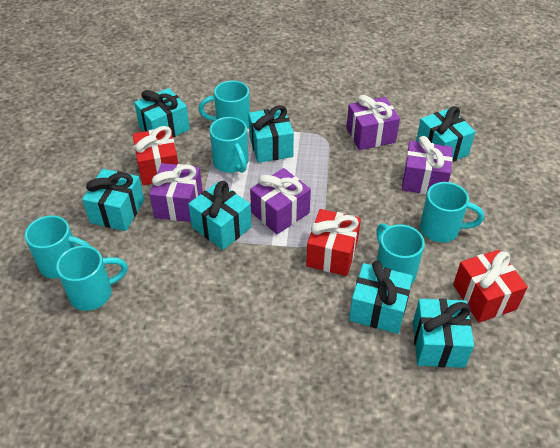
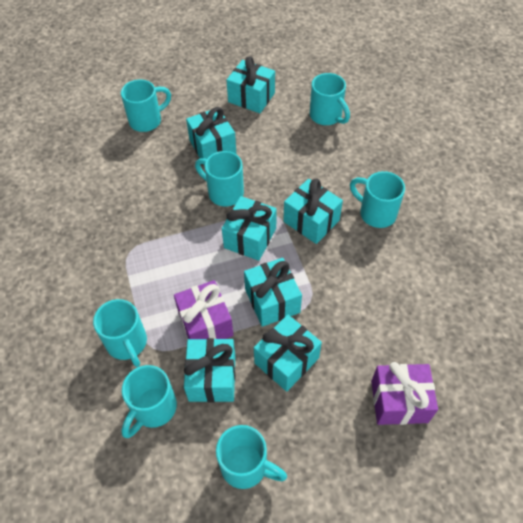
purple gift: 4 -> 2
red gift: 3 -> 0
turquoise mug: 6 -> 7

